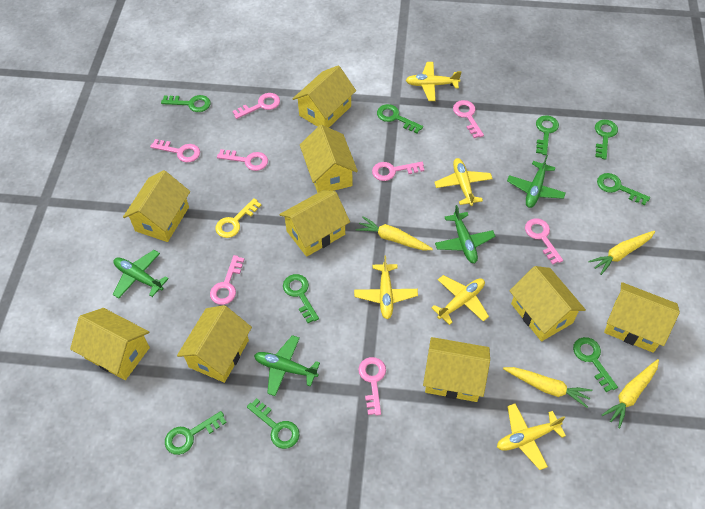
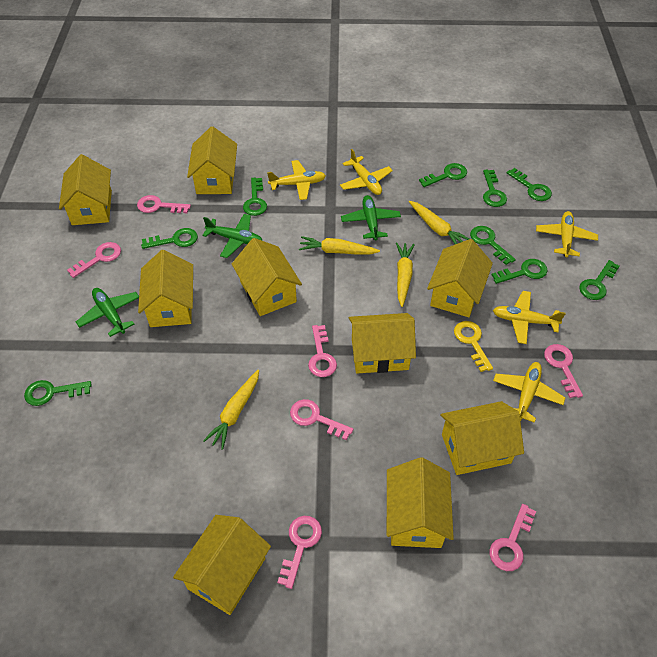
green plane: 4 -> 3
pink key: 8 -> 7

